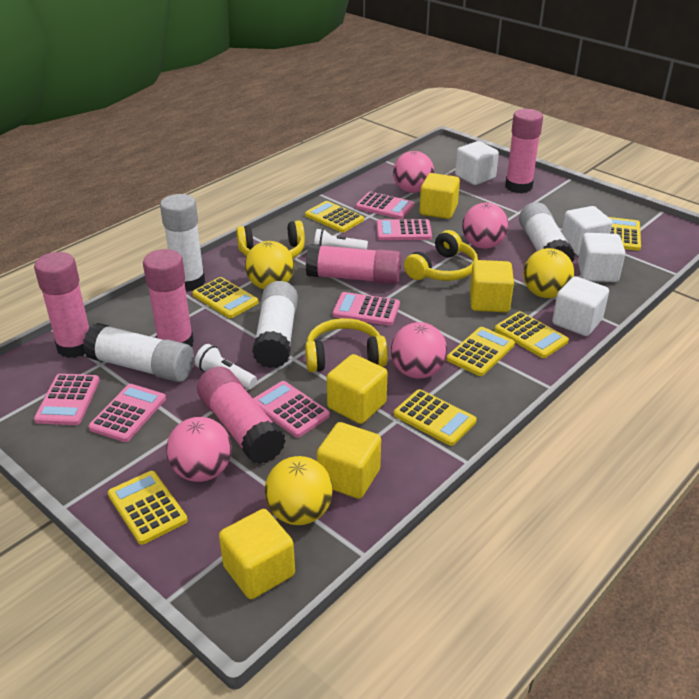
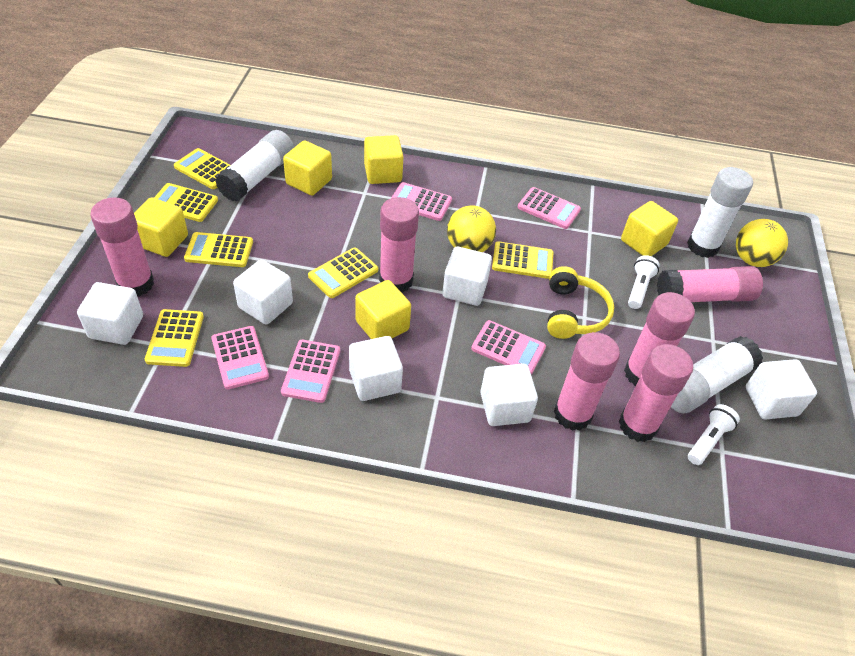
pink ball: 4 -> 0
pink calculator: 6 -> 5
pink glue stick: 5 -> 6
white cube: 4 -> 6
white glue stick: 4 -> 3
yellow ball: 3 -> 2
yellow calculator: 7 -> 6
yellow headphones: 3 -> 1

